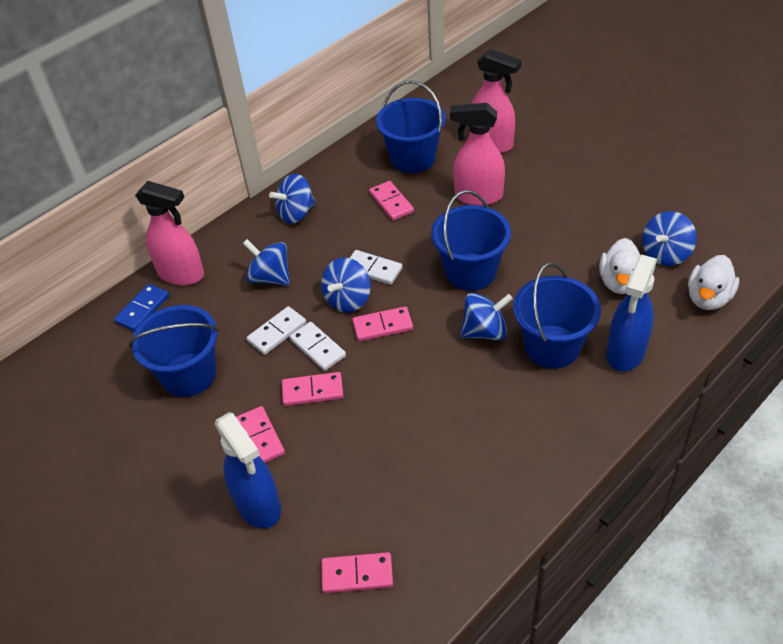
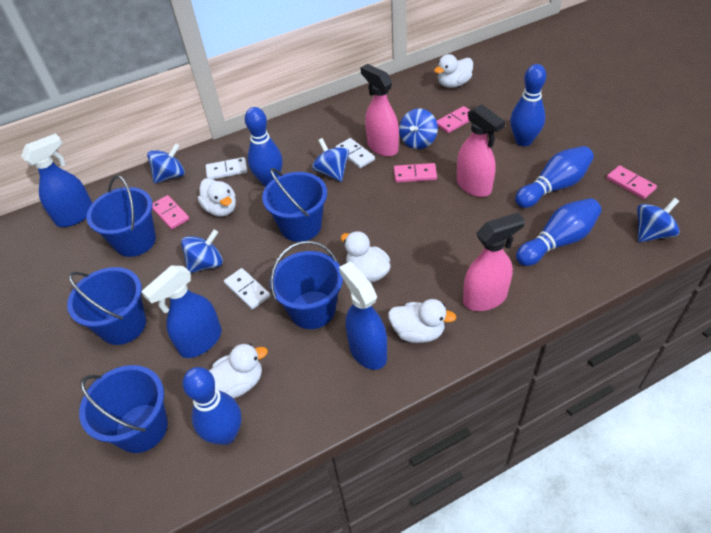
blue bowling pin: 0 -> 5
blue bucket: 4 -> 5
blue domino: 1 -> 0
blue spray bottle: 2 -> 3
pink domino: 5 -> 4
white duck: 2 -> 5

